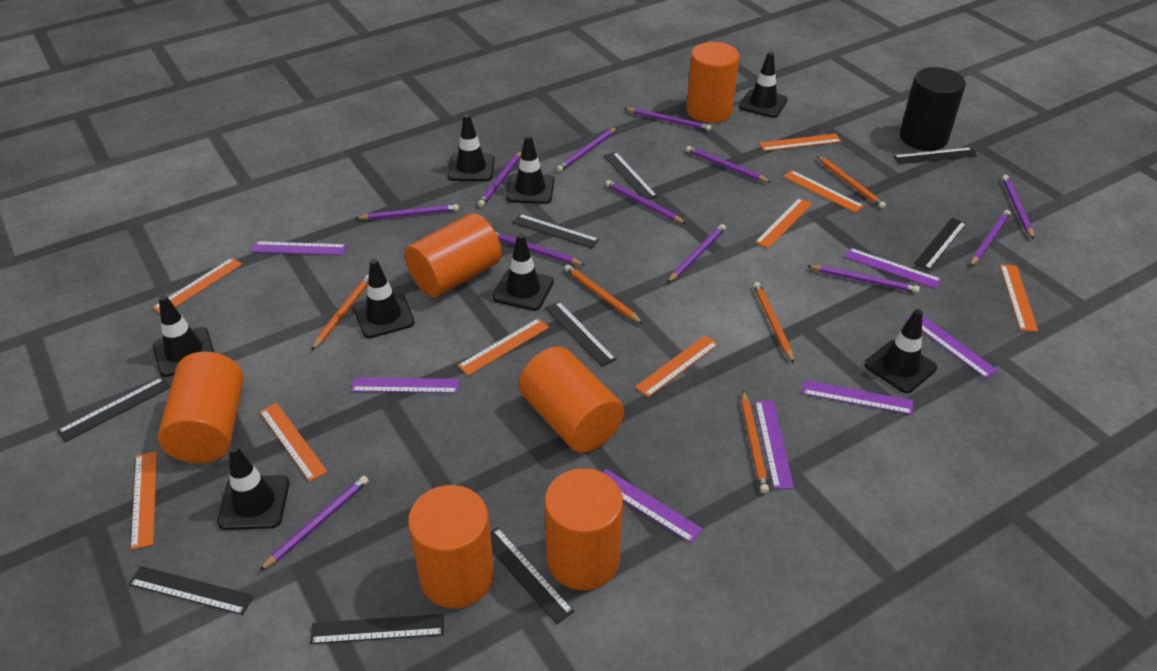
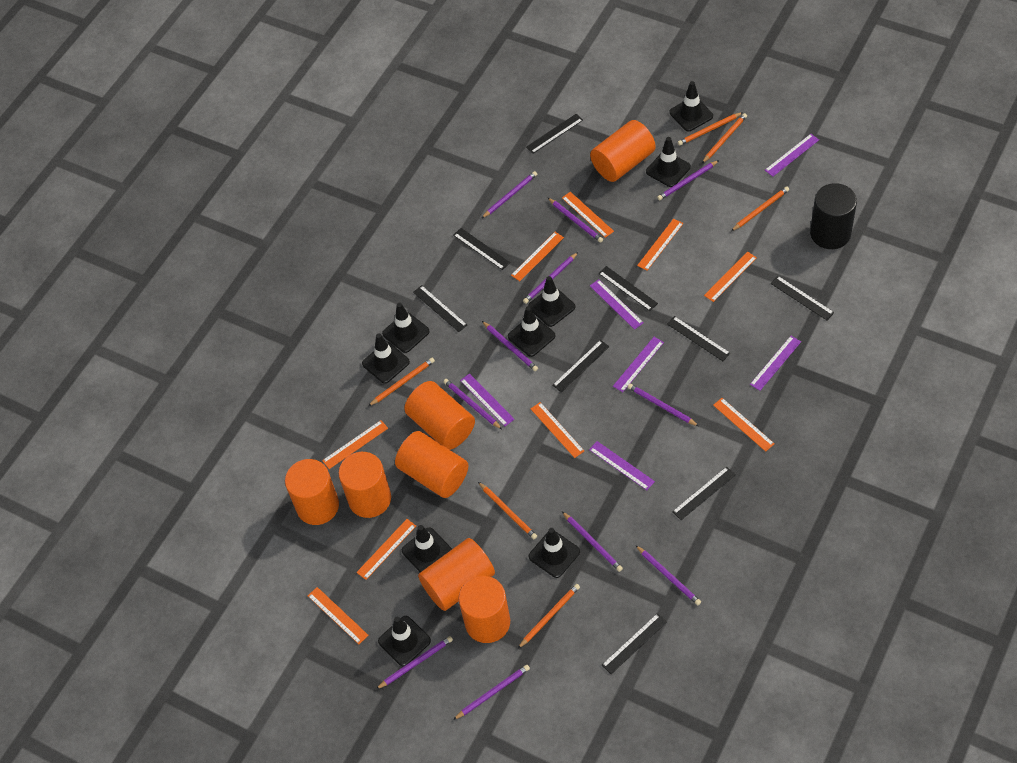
black traffic cone: 8 -> 9
orange cylinder: 6 -> 7
orange pencil: 5 -> 6
purple pencil: 12 -> 11
purple ruler: 7 -> 6

